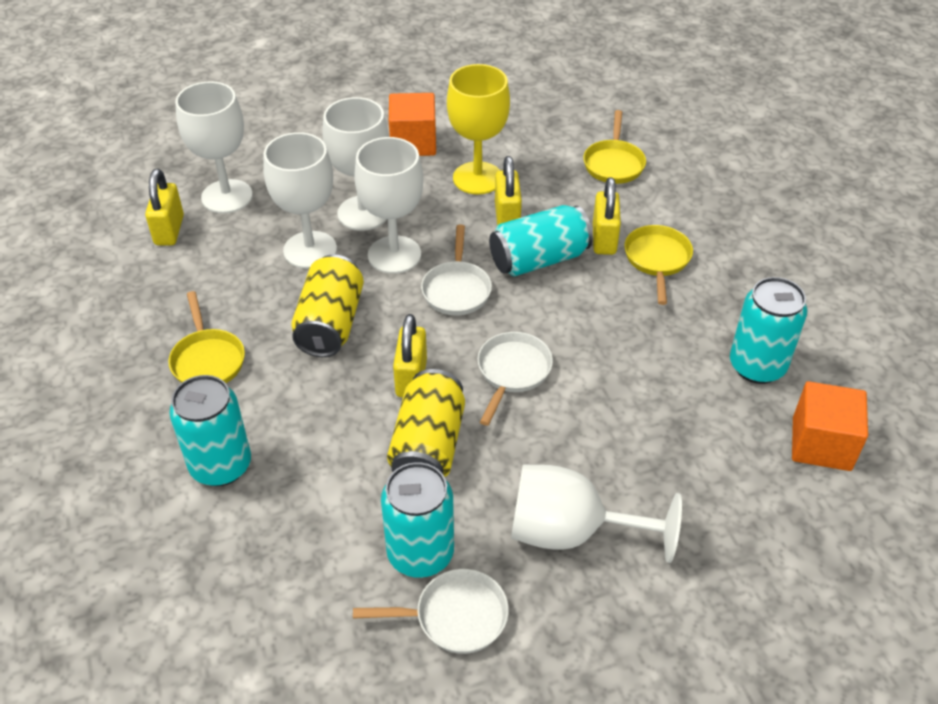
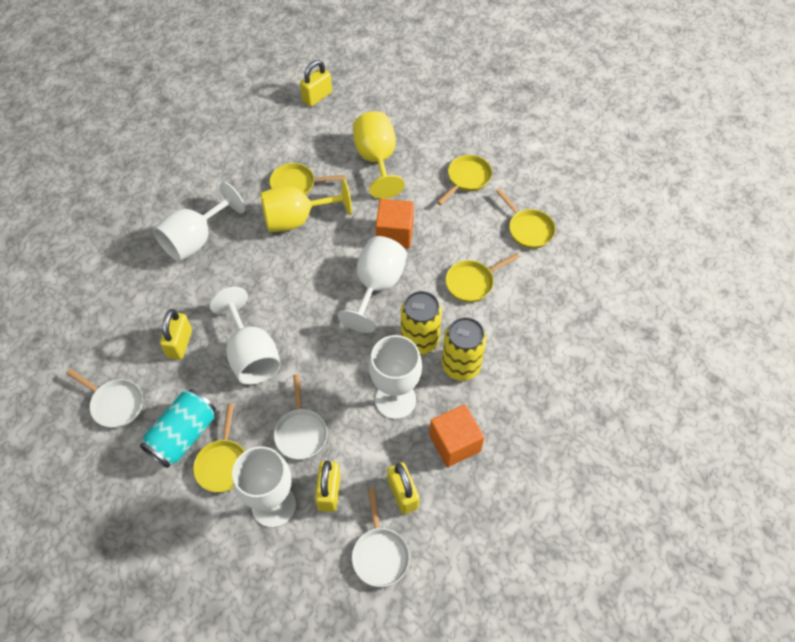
turquoise can: 4 -> 1
yellow goblet: 1 -> 2
yellow pan: 3 -> 5

